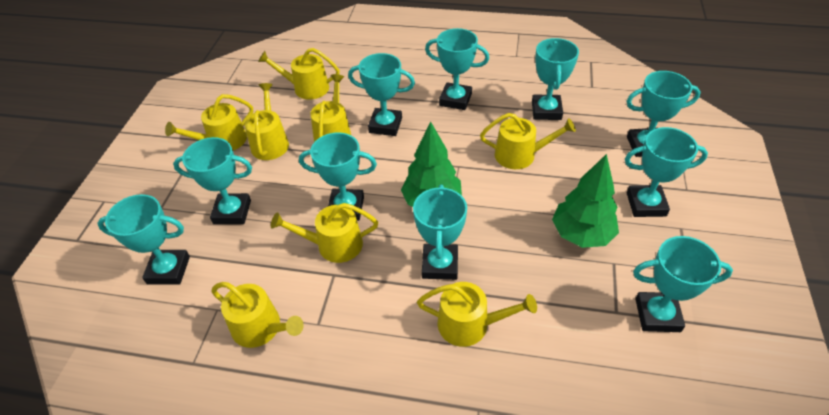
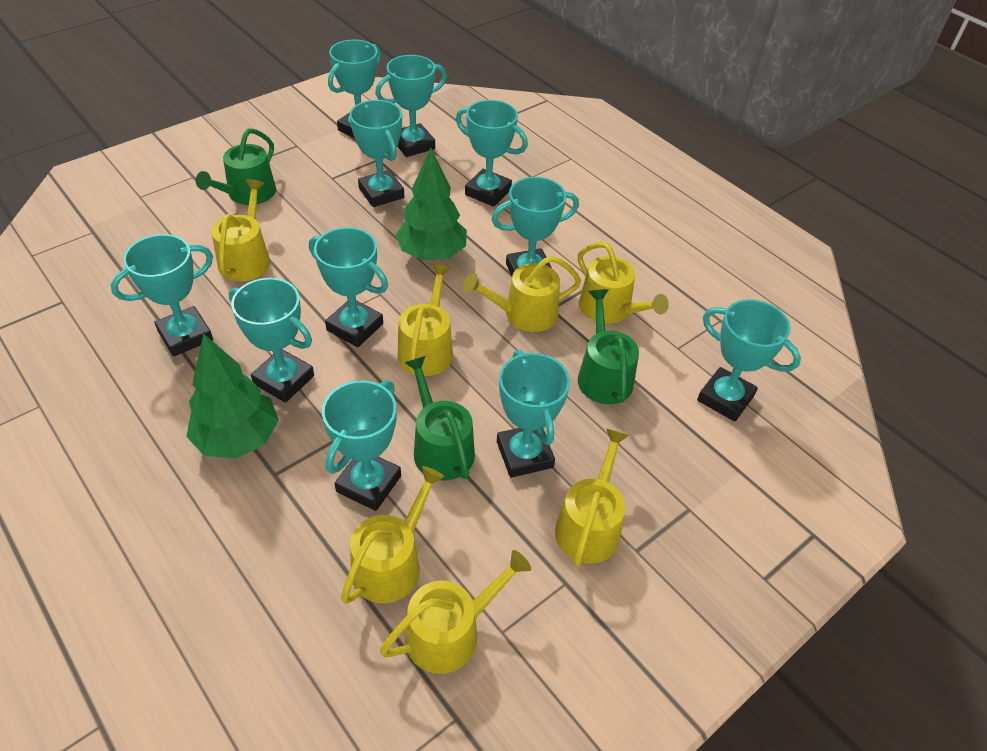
green watering can: 0 -> 3
turquoise trophy: 10 -> 11
yellow watering can: 8 -> 7

